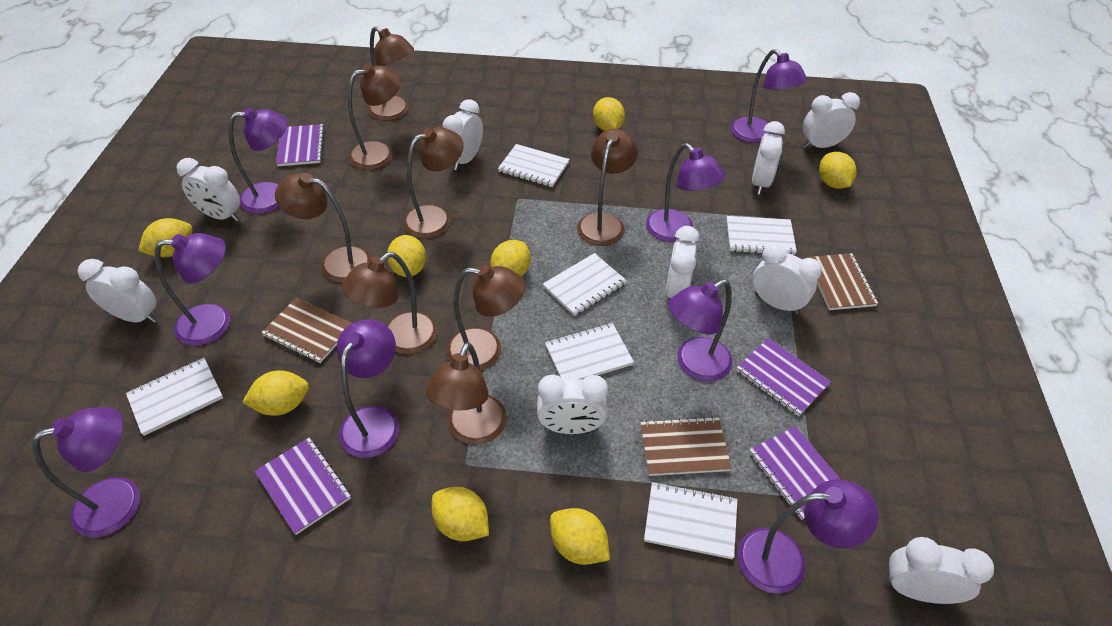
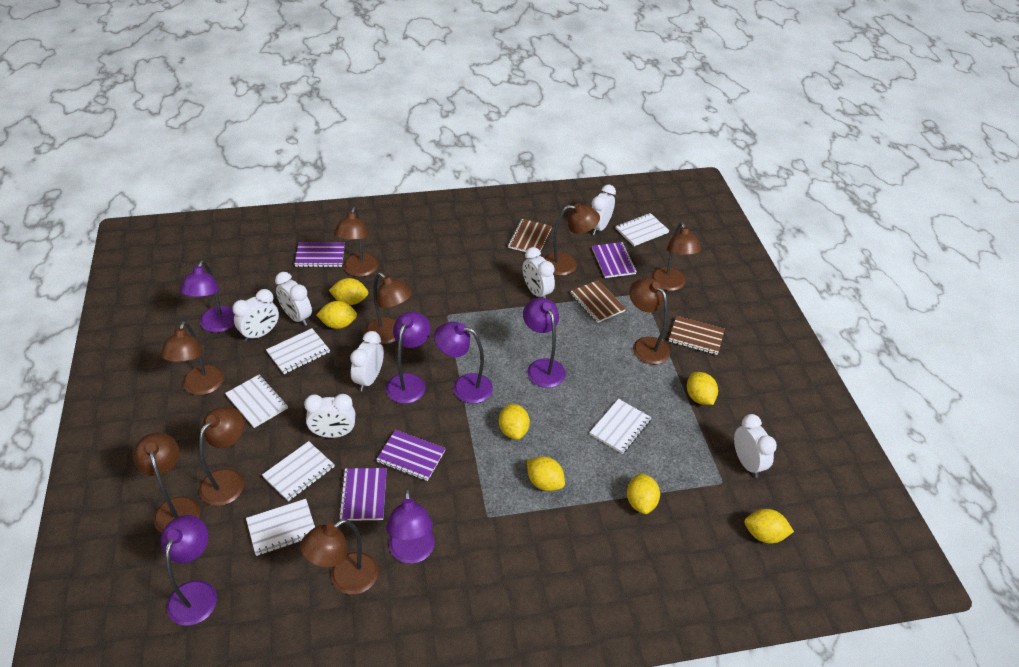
brown lamp: 8 -> 9
purple lamp: 8 -> 6
white clock: 9 -> 7
yellow lemon: 8 -> 7

